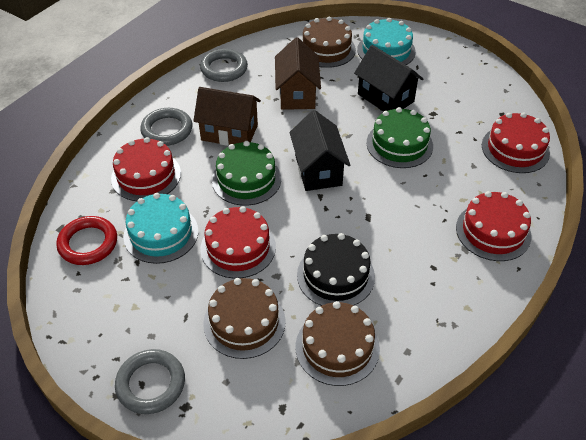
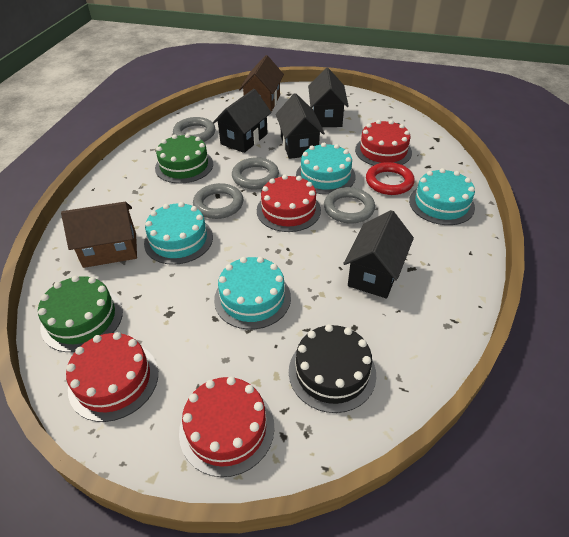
black house: 2 -> 4
brown cake: 3 -> 0
grey ring: 3 -> 4
turquoise cake: 2 -> 4

